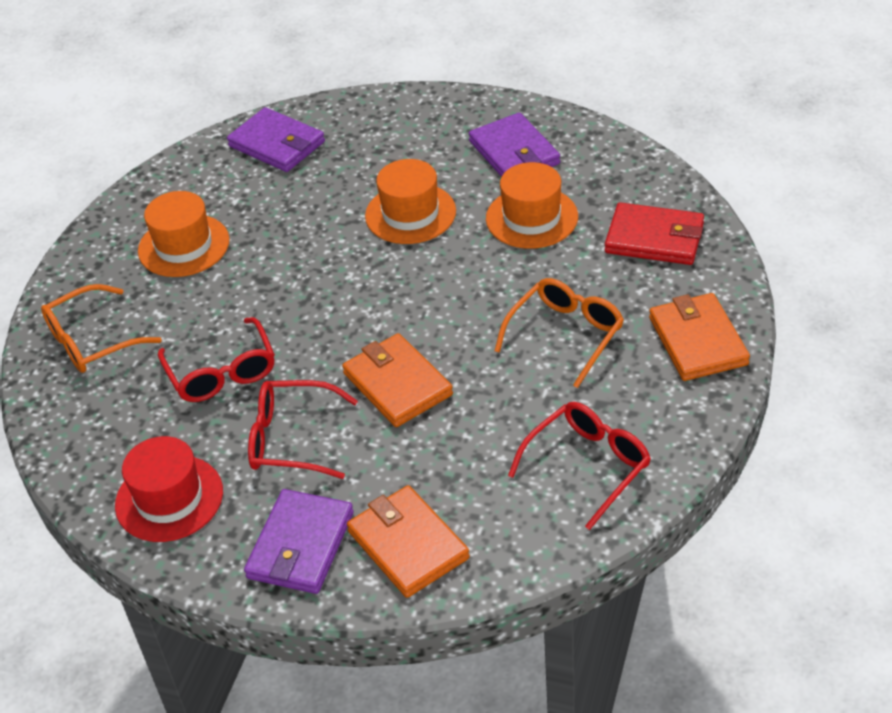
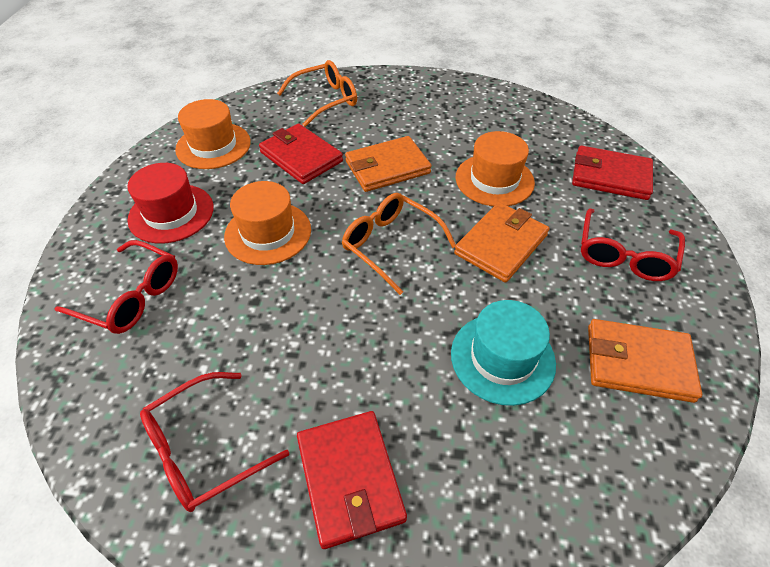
purple wallet: 3 -> 0
red wallet: 1 -> 3
turquoise hat: 0 -> 1

